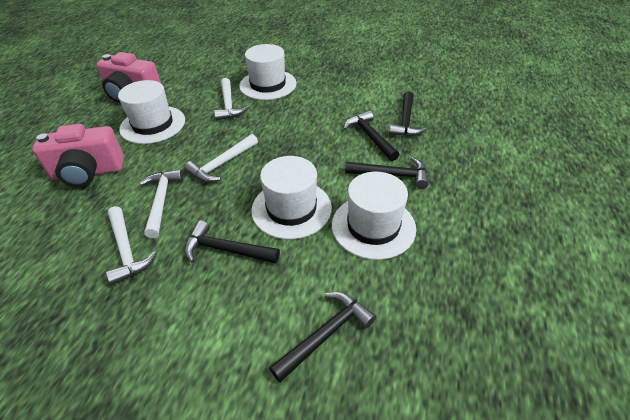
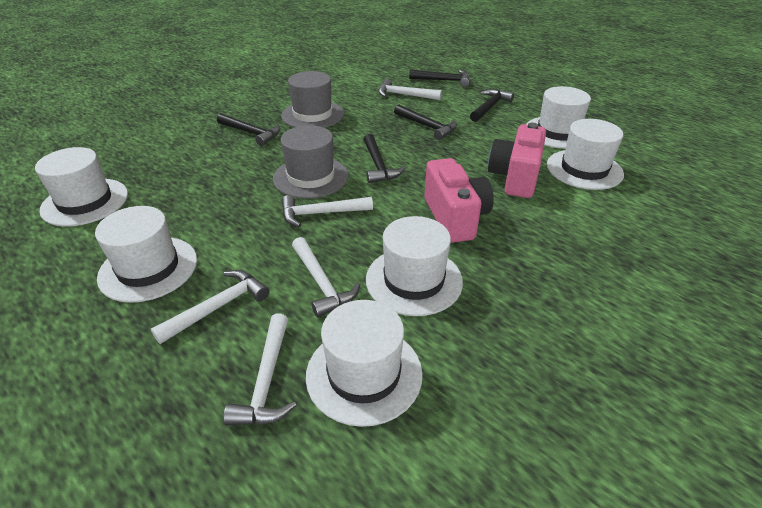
grey hat: 0 -> 2
white hammer: 4 -> 5
white hat: 4 -> 6

